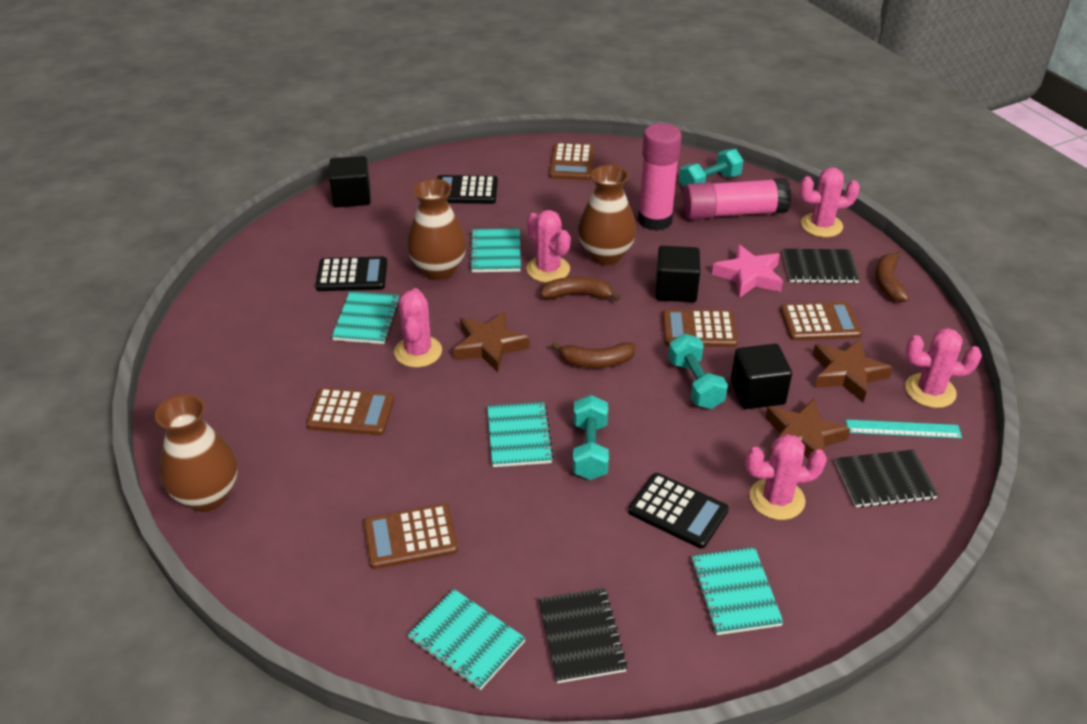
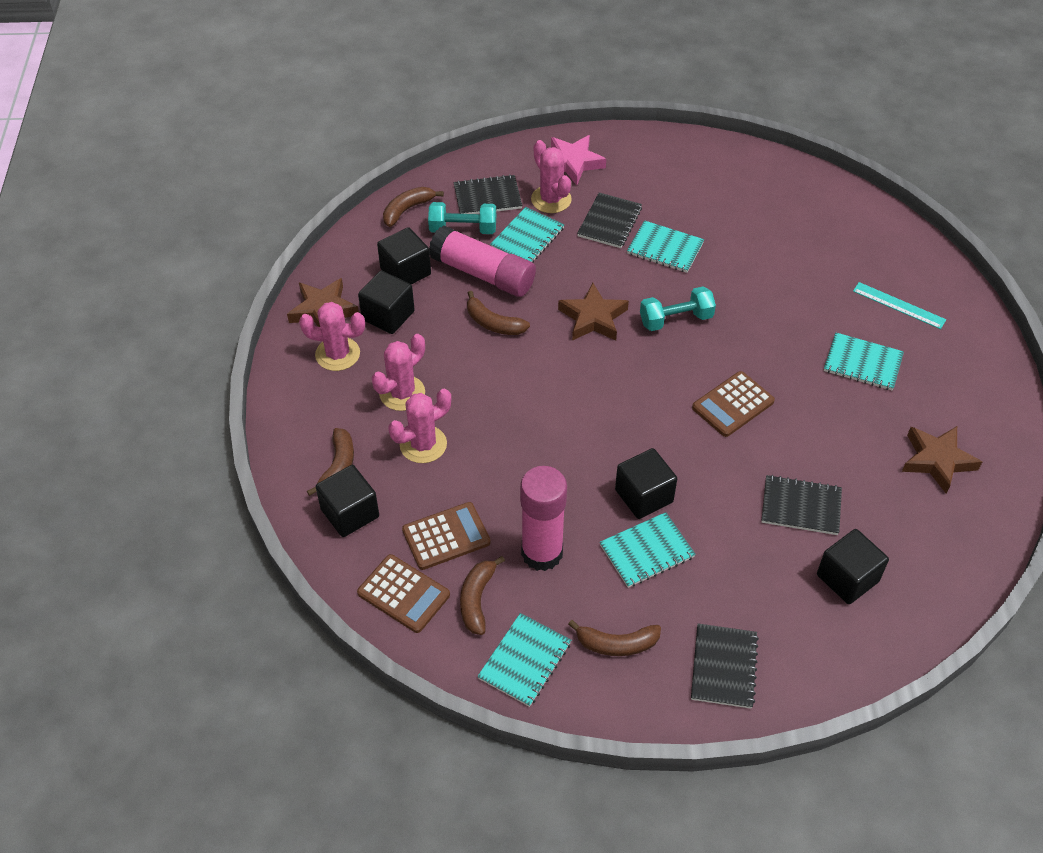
black calculator: 3 -> 0
black cube: 3 -> 5
black notebook: 3 -> 4
brown banana: 3 -> 5
brown calculator: 5 -> 3
brown vase: 3 -> 0
pink cactus: 5 -> 4
turquoise dumbbell: 3 -> 2

